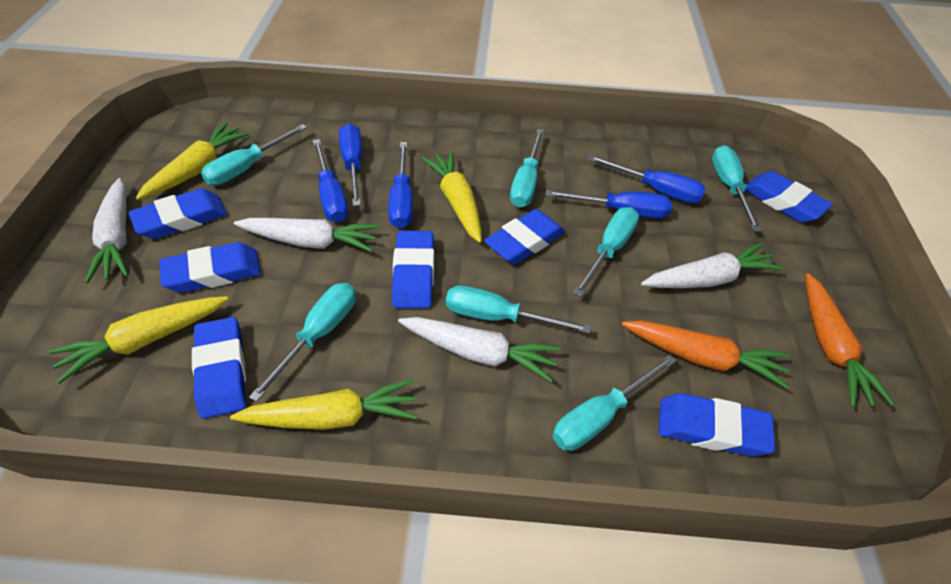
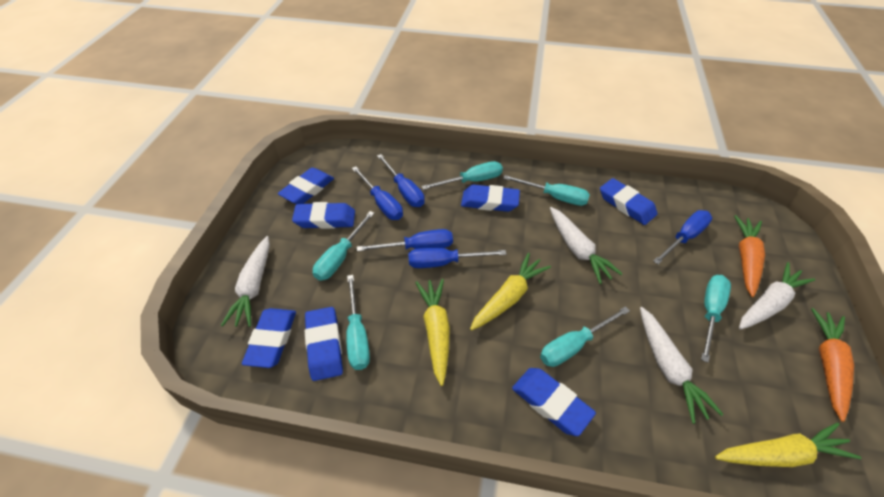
turquoise screwdriver: 7 -> 6
yellow carrot: 4 -> 3

